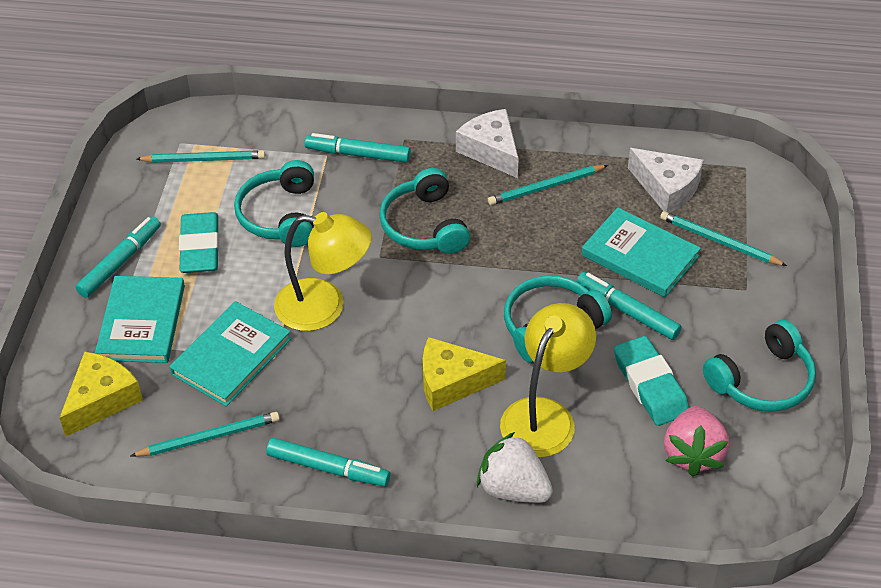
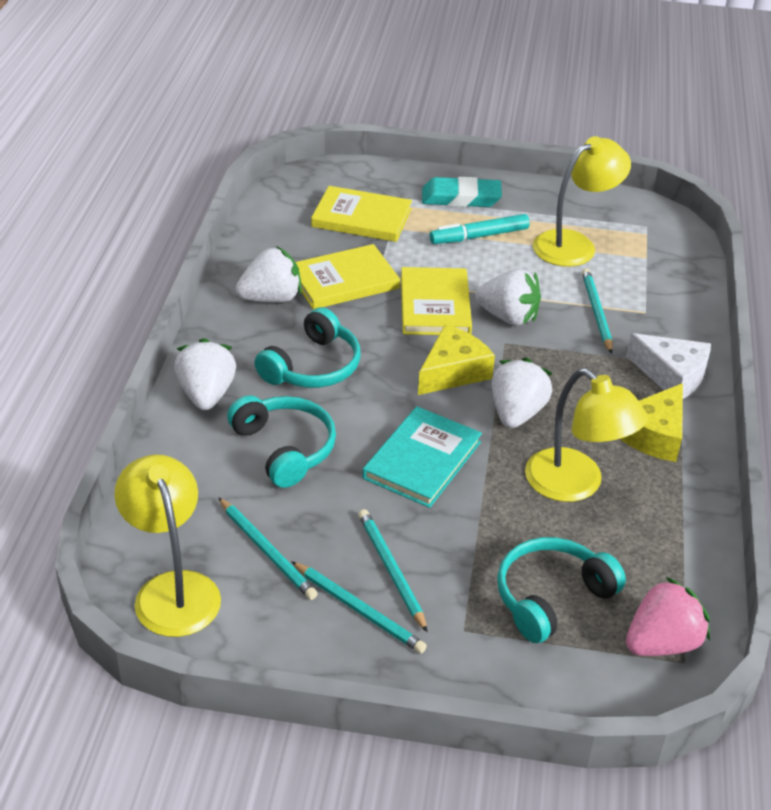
turquoise book: 3 -> 1
turquoise eraser: 2 -> 1
turquoise headphones: 4 -> 3
turquoise marker: 4 -> 1
white cheese: 2 -> 1
white strawberry: 1 -> 4
yellow book: 0 -> 3
yellow lamp: 2 -> 3

